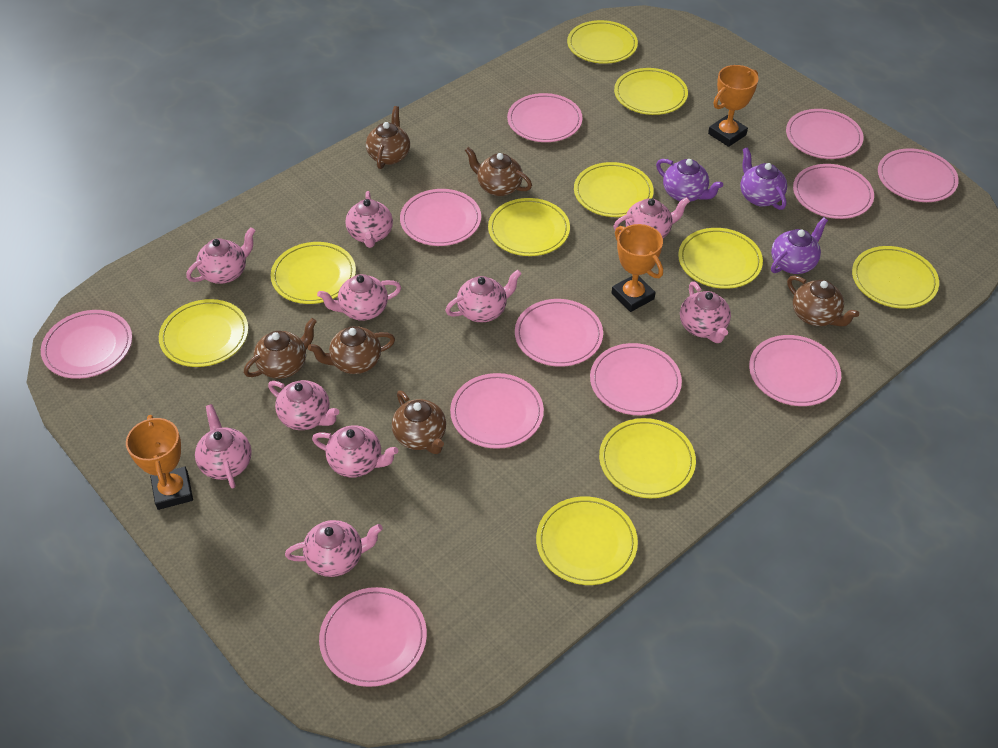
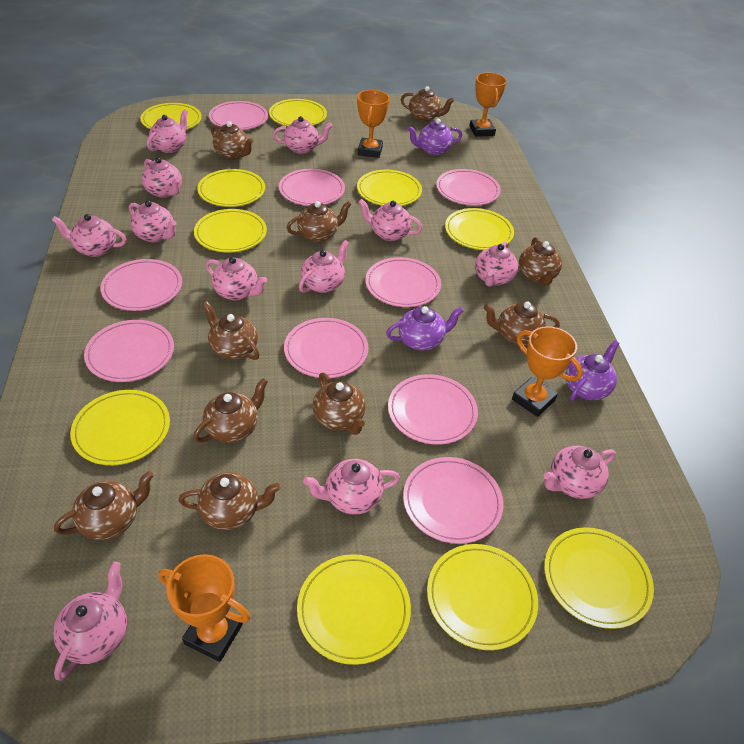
brown teapot: 6 -> 10
orange trophy: 3 -> 4
pink plate: 11 -> 9
pink teapot: 10 -> 12

